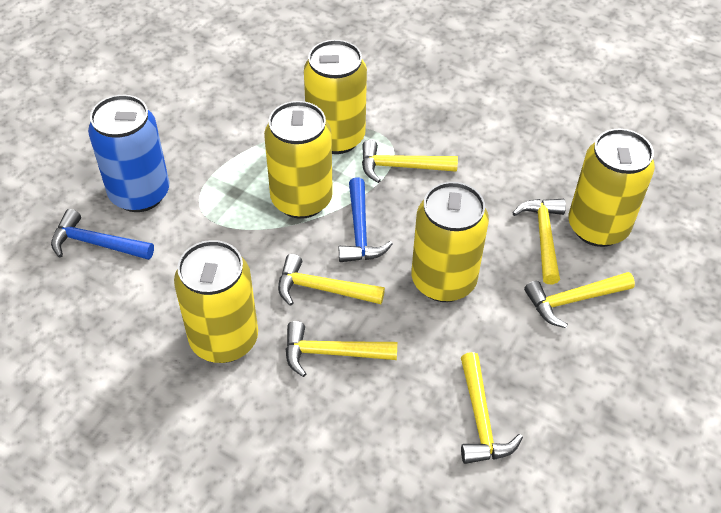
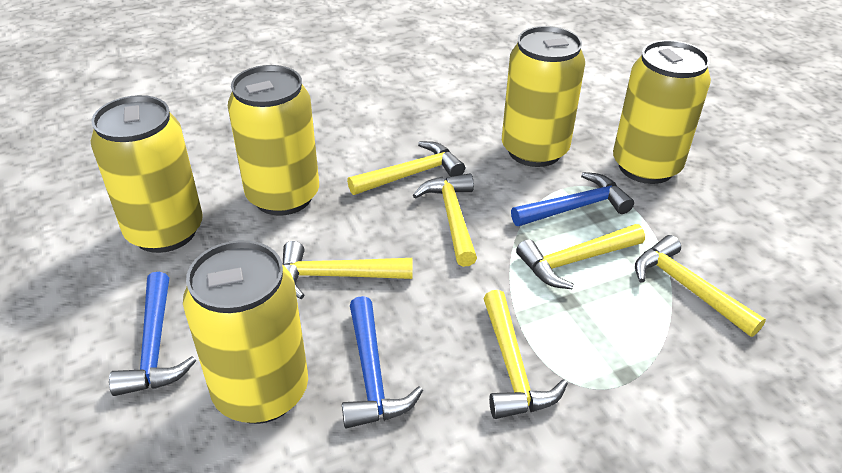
blue can: 1 -> 0
blue hammer: 2 -> 3

